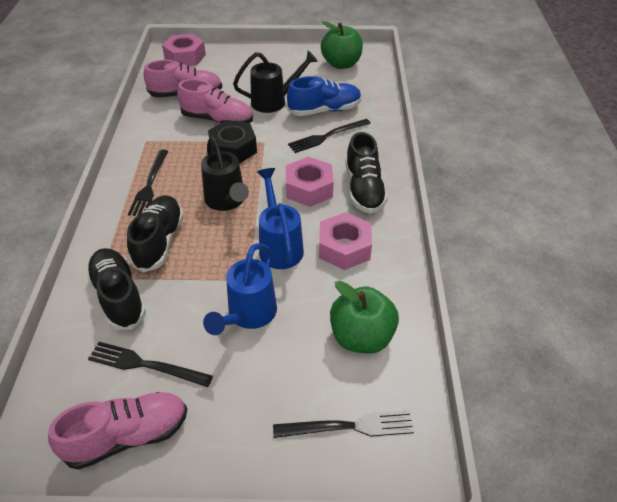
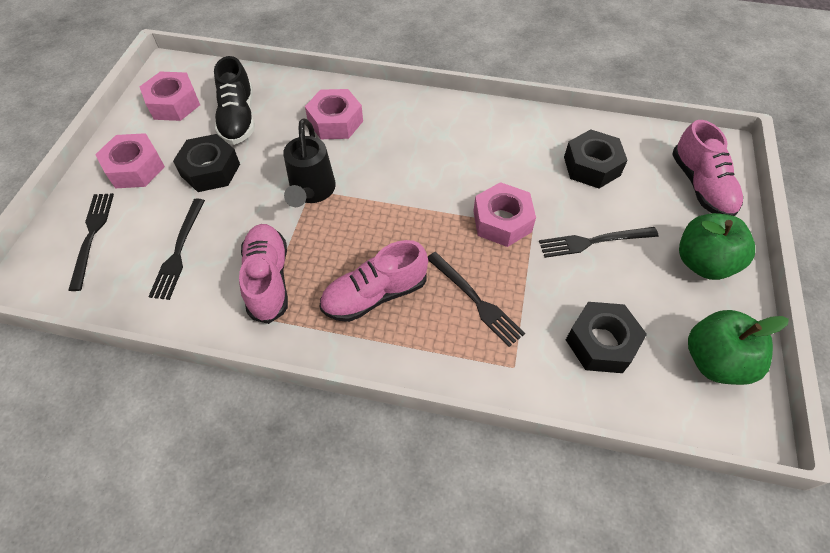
black nut: 1 -> 3
black shoe: 3 -> 1
black watering can: 2 -> 1
blue shoe: 1 -> 0
blue watering can: 2 -> 0
pink nut: 3 -> 4

